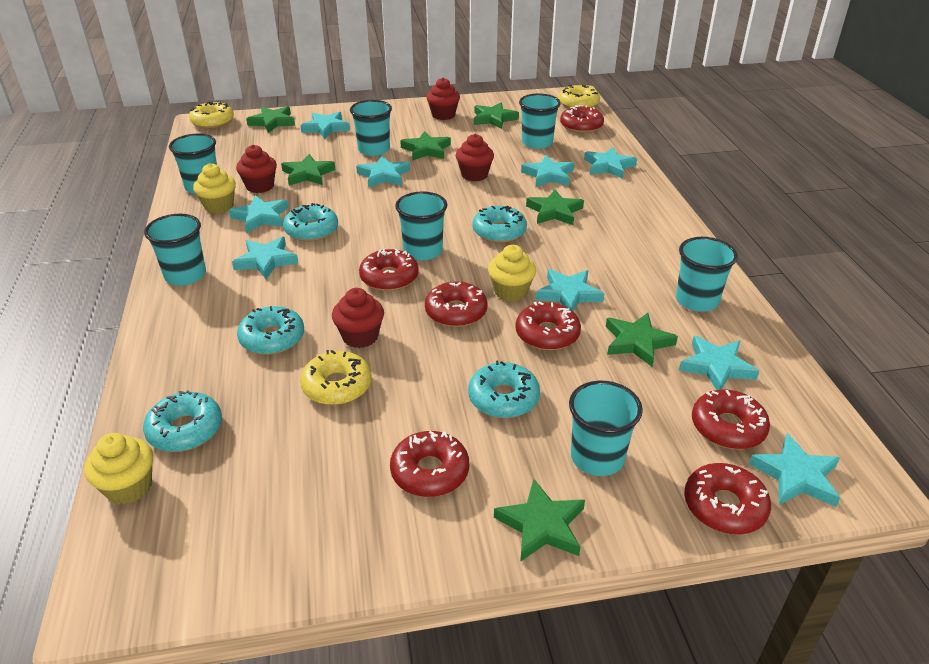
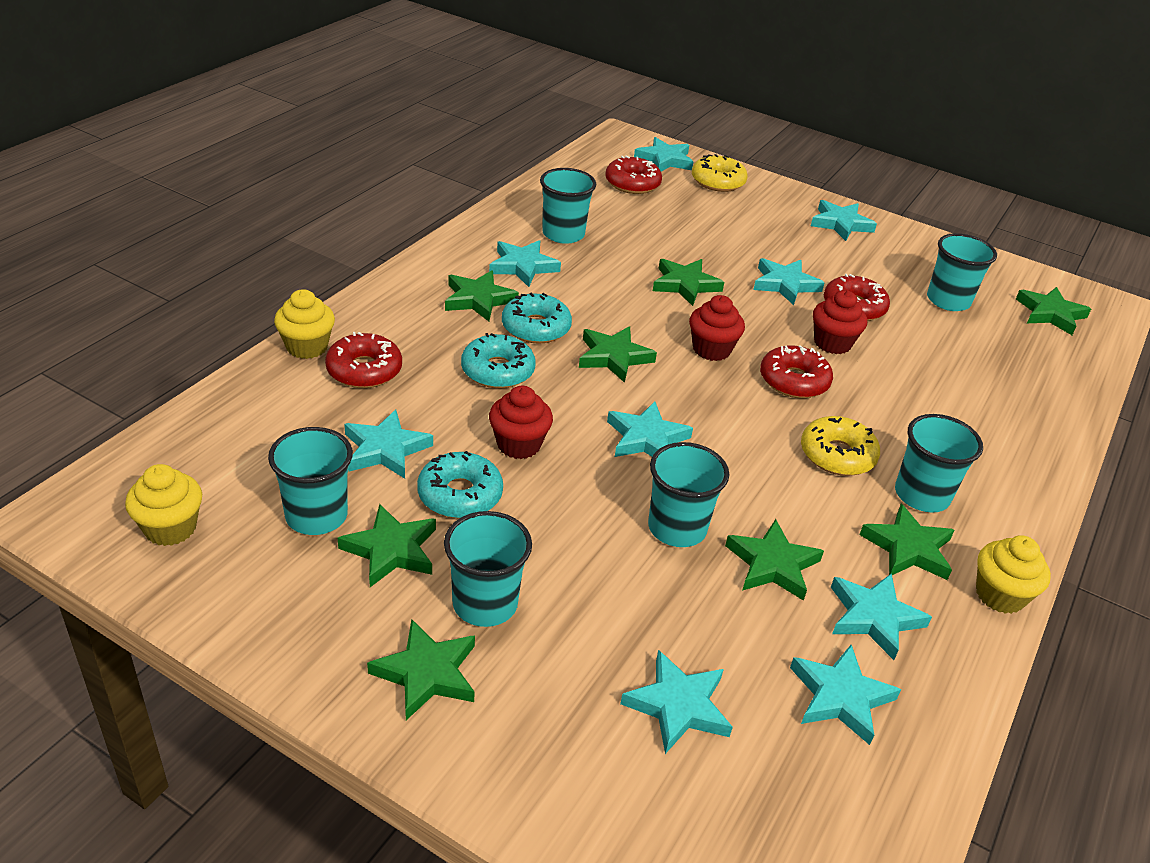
green star: 7 -> 8
red cupcake: 4 -> 3
red donut: 7 -> 4
turquoise cup: 7 -> 6
turquoise donut: 5 -> 3
yellow donut: 3 -> 2

